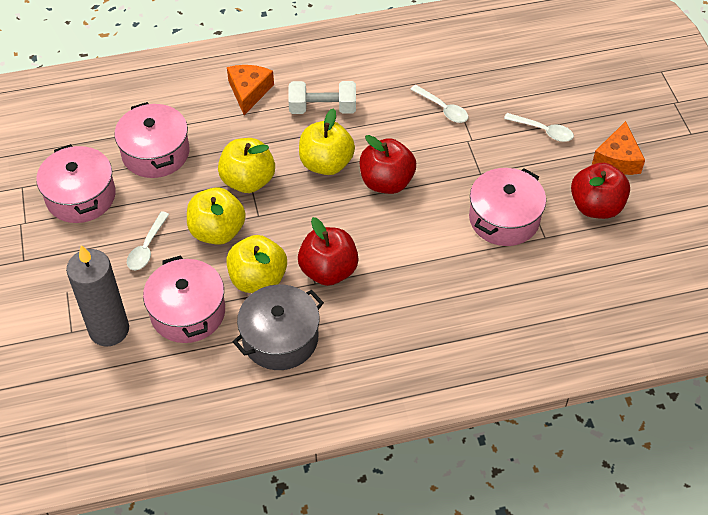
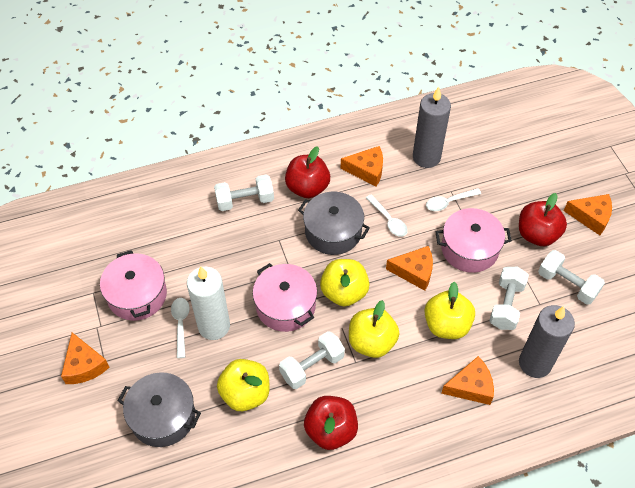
grey candle: 1 -> 2
grey pot: 1 -> 2
orange cheese: 2 -> 5
pink pot: 4 -> 3
white candle: 0 -> 1
white dumbbell: 1 -> 4

